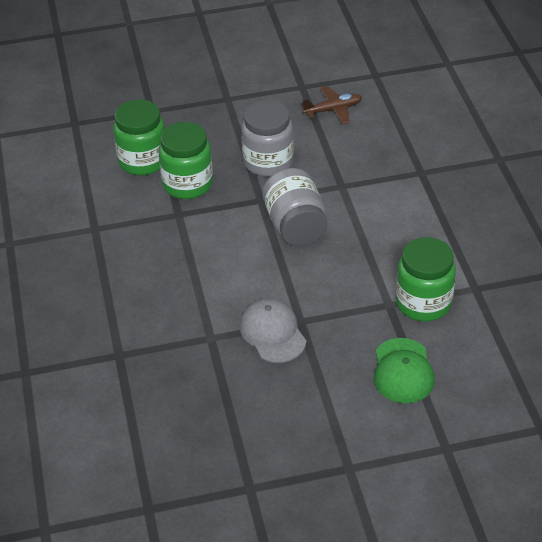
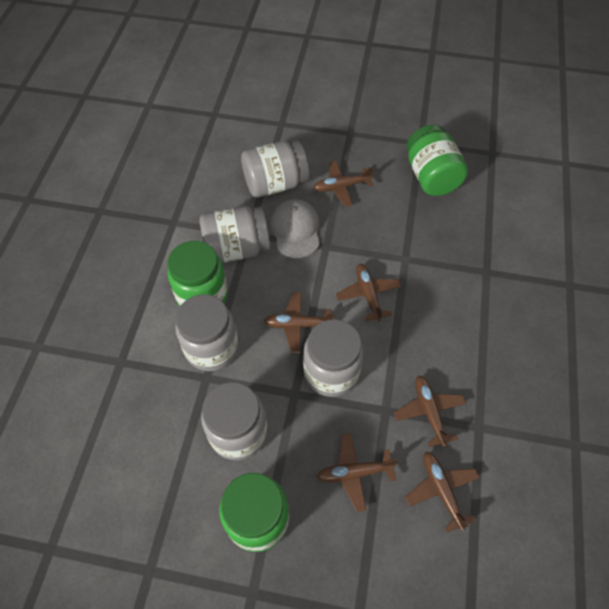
brown plane: 1 -> 6
green cap: 1 -> 0
grey jar: 2 -> 5

